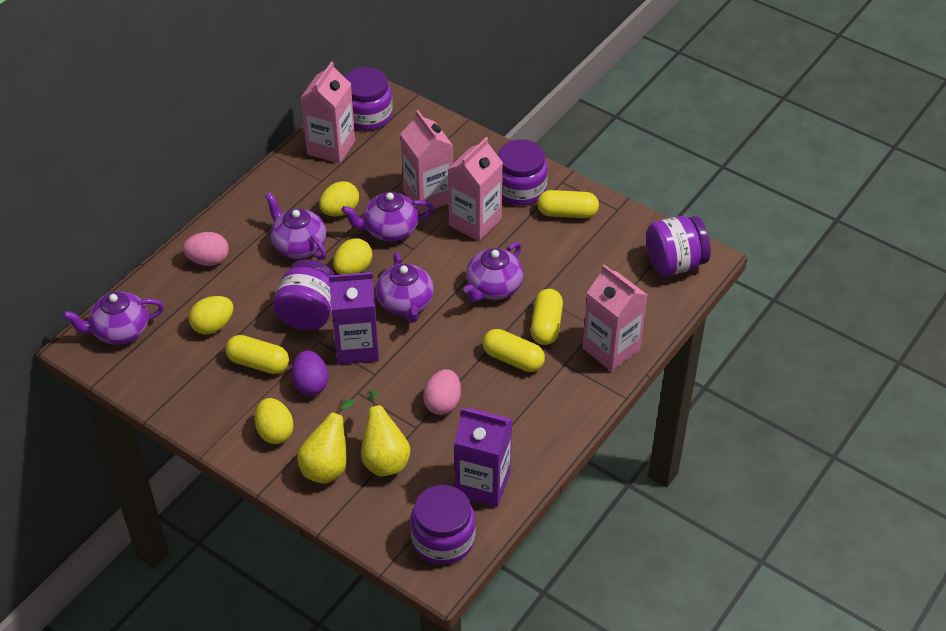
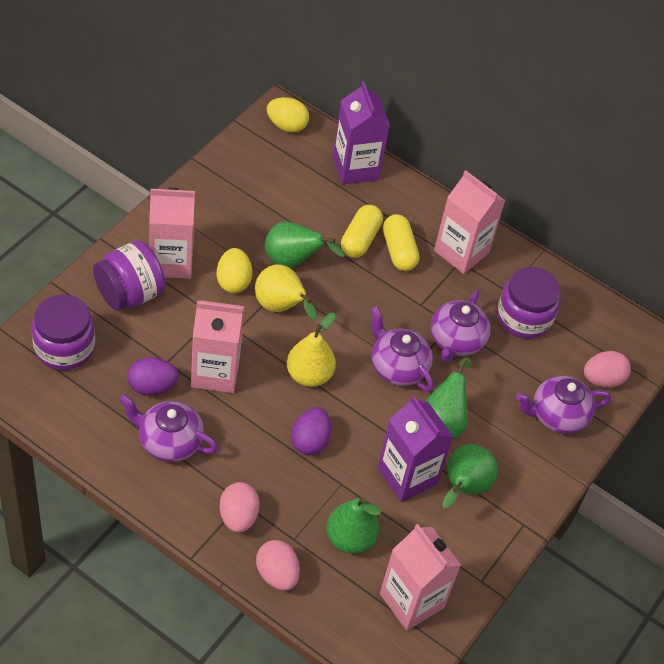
green pear: 0 -> 4
pink egg: 2 -> 3
purple egg: 1 -> 2
purple jar: 5 -> 3
purple teapot: 5 -> 4
yellow capsule: 4 -> 2
yellow egg: 4 -> 2

